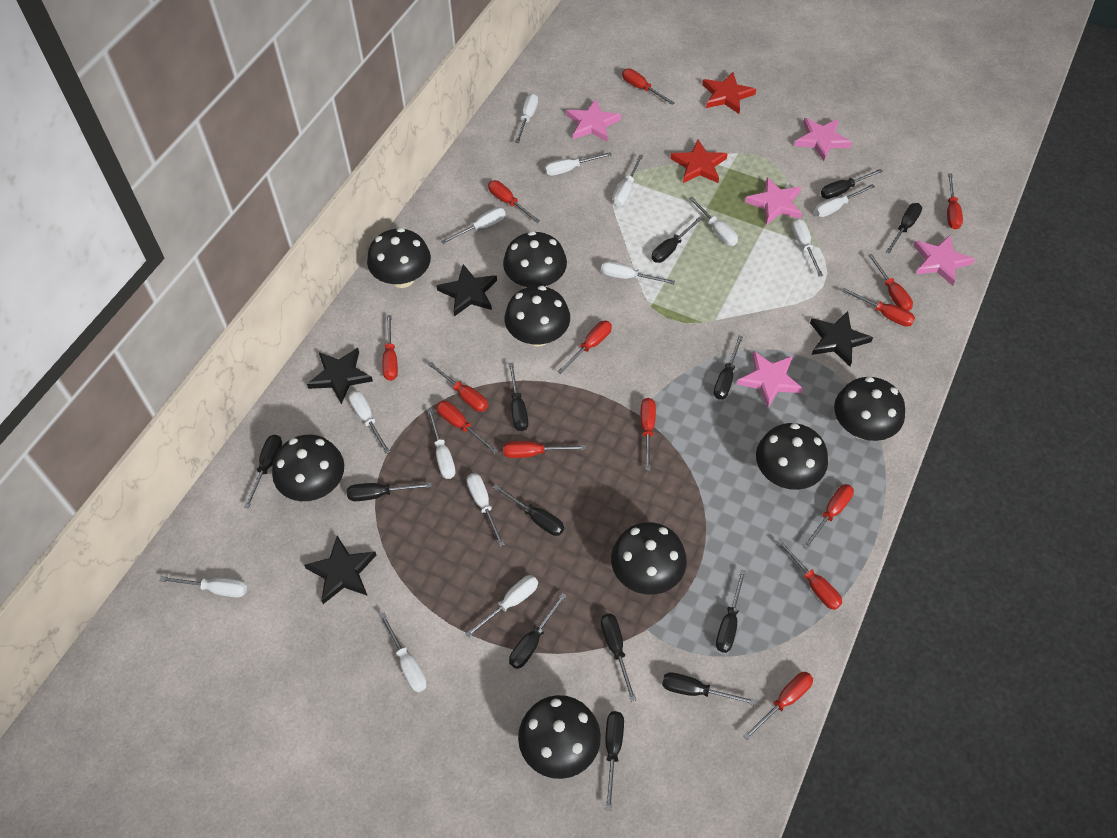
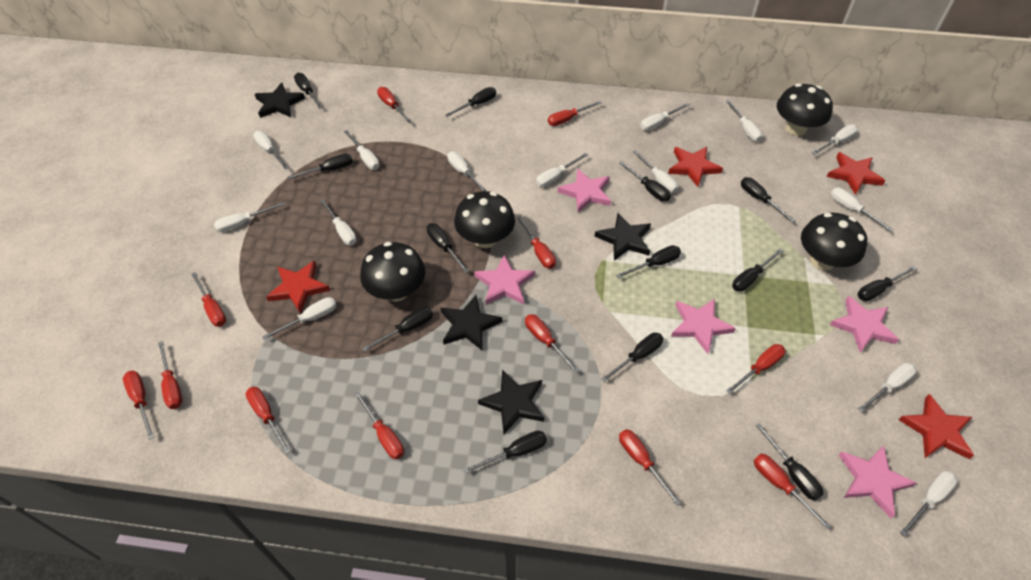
black mushroom: 8 -> 4
red screwdriver: 14 -> 12
red star: 2 -> 4

